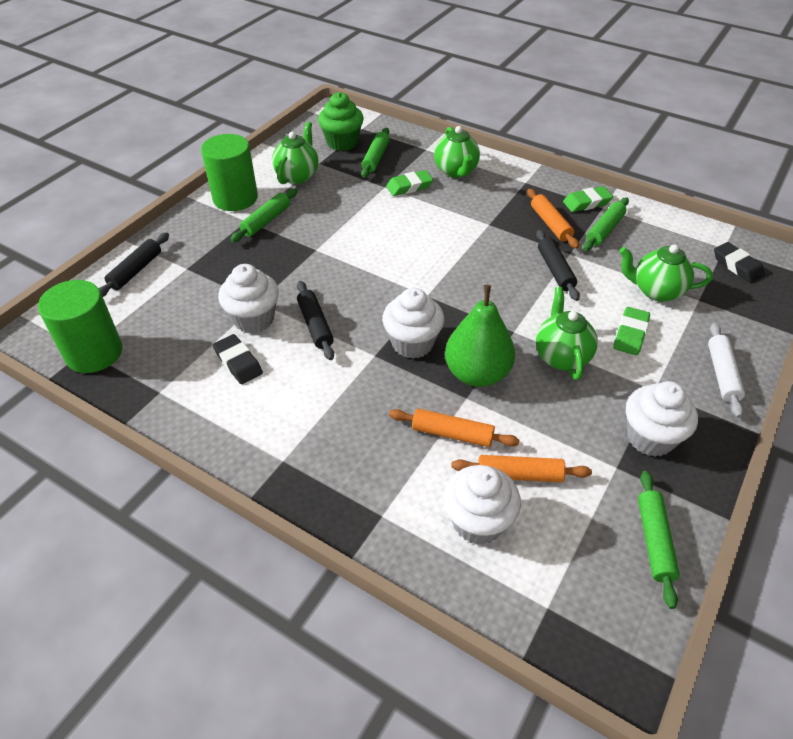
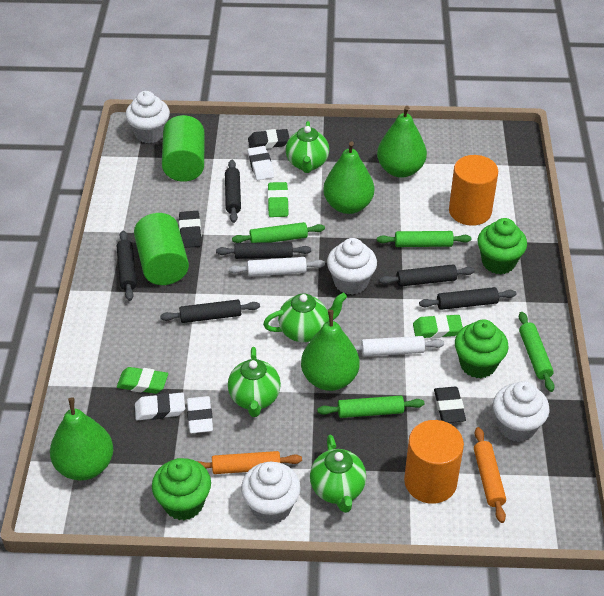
black eraser: 2 -> 3
black rolling pin: 3 -> 6
green cupcake: 1 -> 3
green pear: 1 -> 4
orange cylinder: 0 -> 2
orange rolling pin: 3 -> 2
white eraser: 0 -> 3
white rolling pin: 1 -> 2

